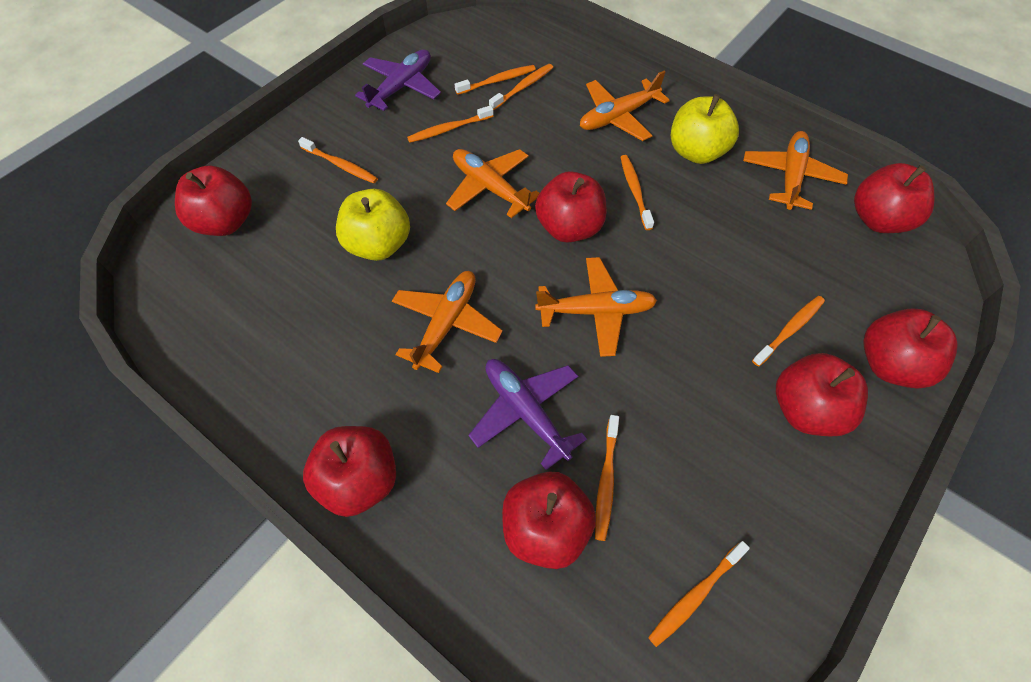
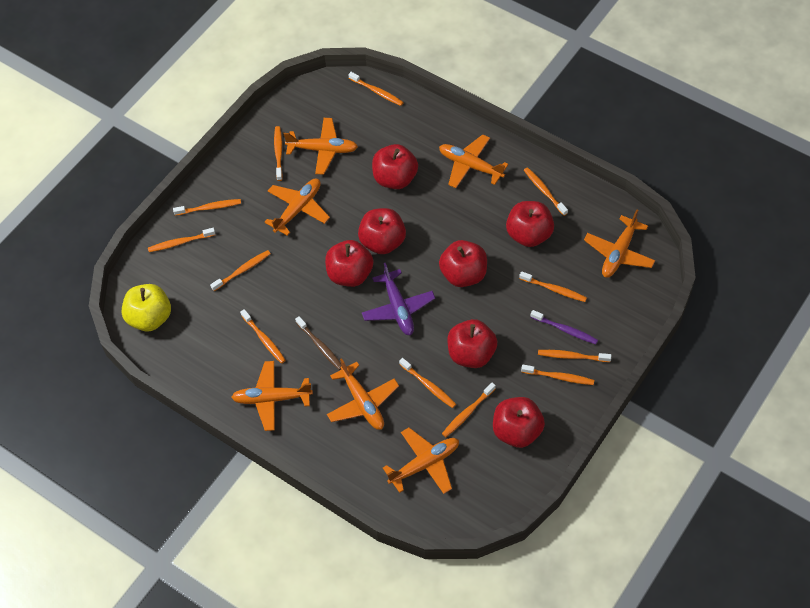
brown toothbrush: 0 -> 1
orange plane: 5 -> 7
orange toothbrush: 8 -> 12
purple plane: 2 -> 1
purple toothbrush: 0 -> 1
yellow apple: 2 -> 1

